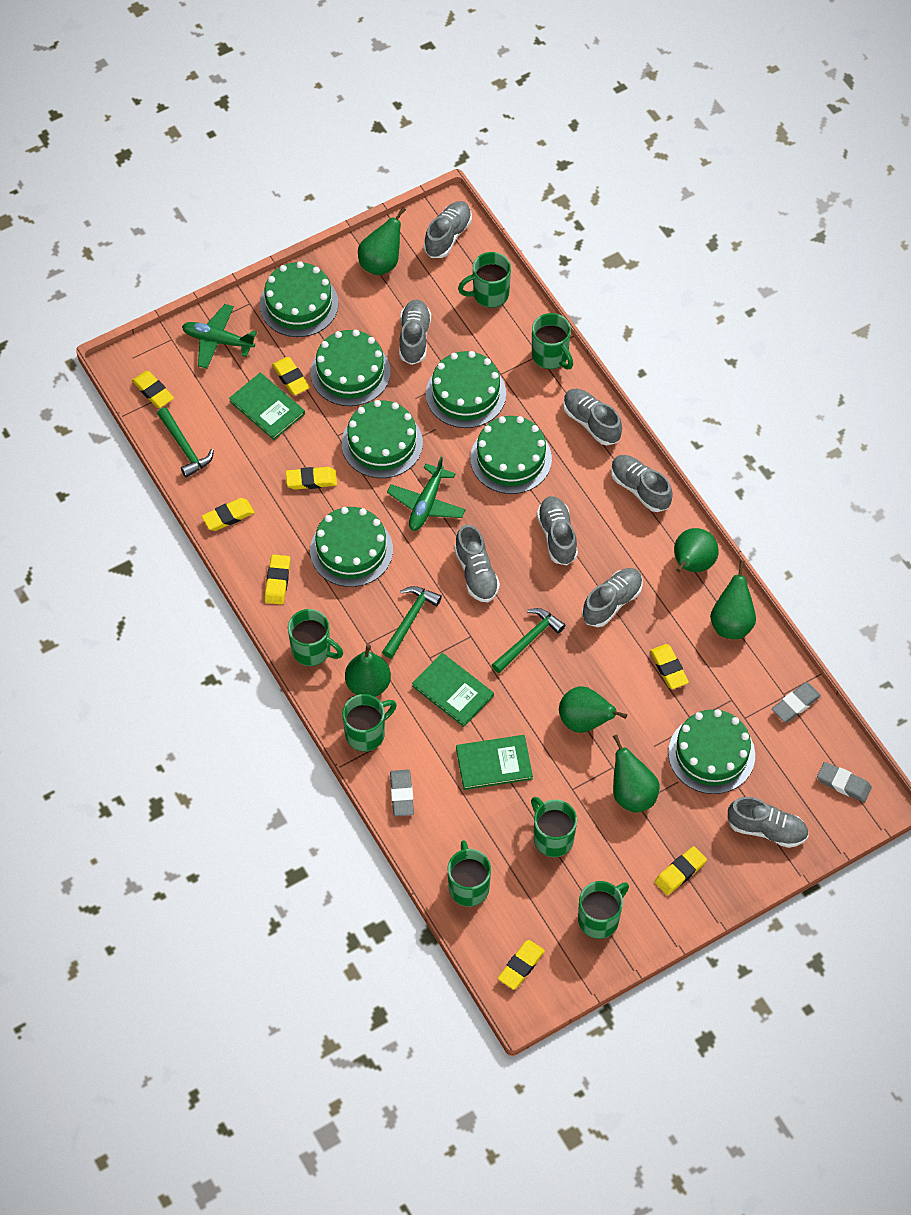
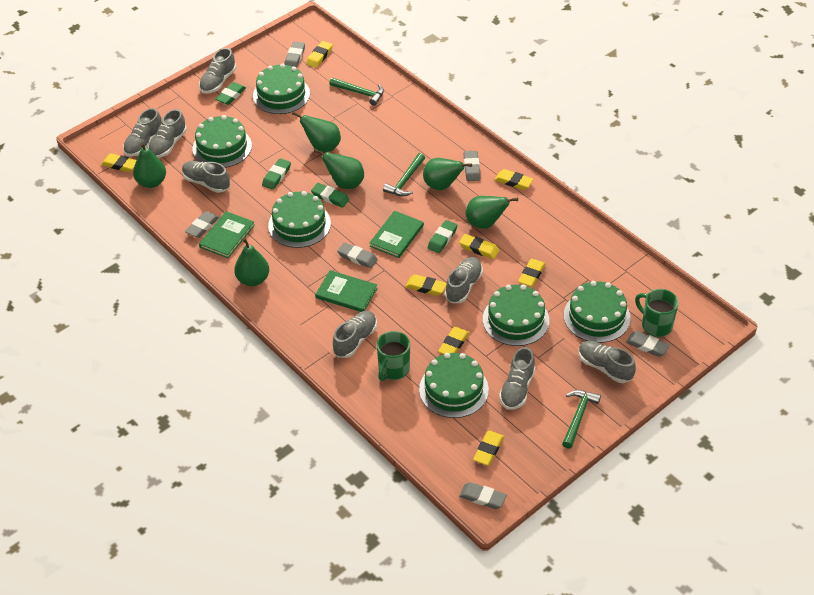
green cake: 7 -> 6
green eraser: 0 -> 4
green mug: 7 -> 2
green plane: 2 -> 0
grey eraser: 3 -> 6

